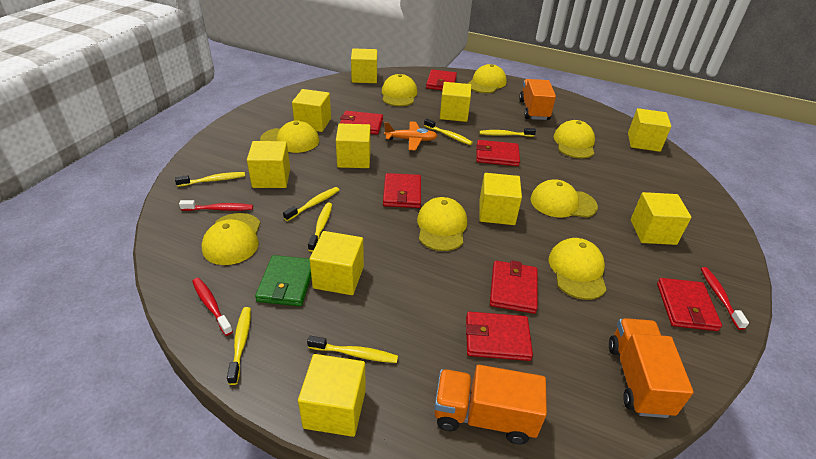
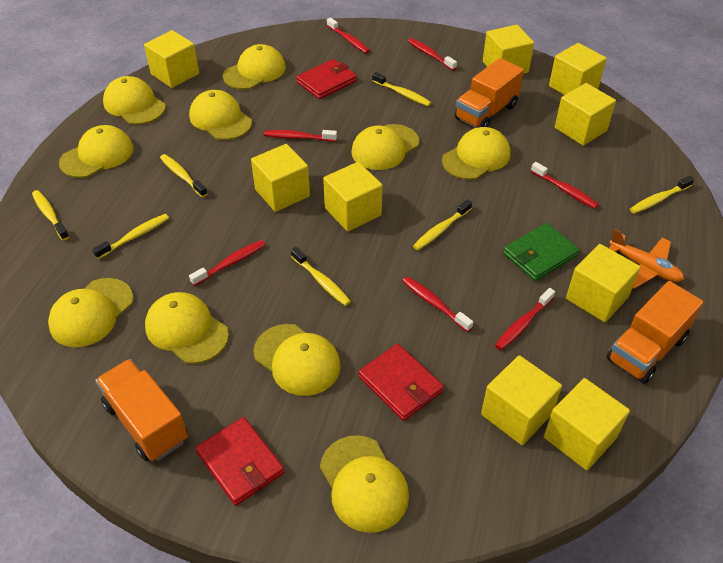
red toothbrush: 3 -> 7
red wallet: 7 -> 3
yellow cap: 8 -> 10
yellow cube: 10 -> 9

